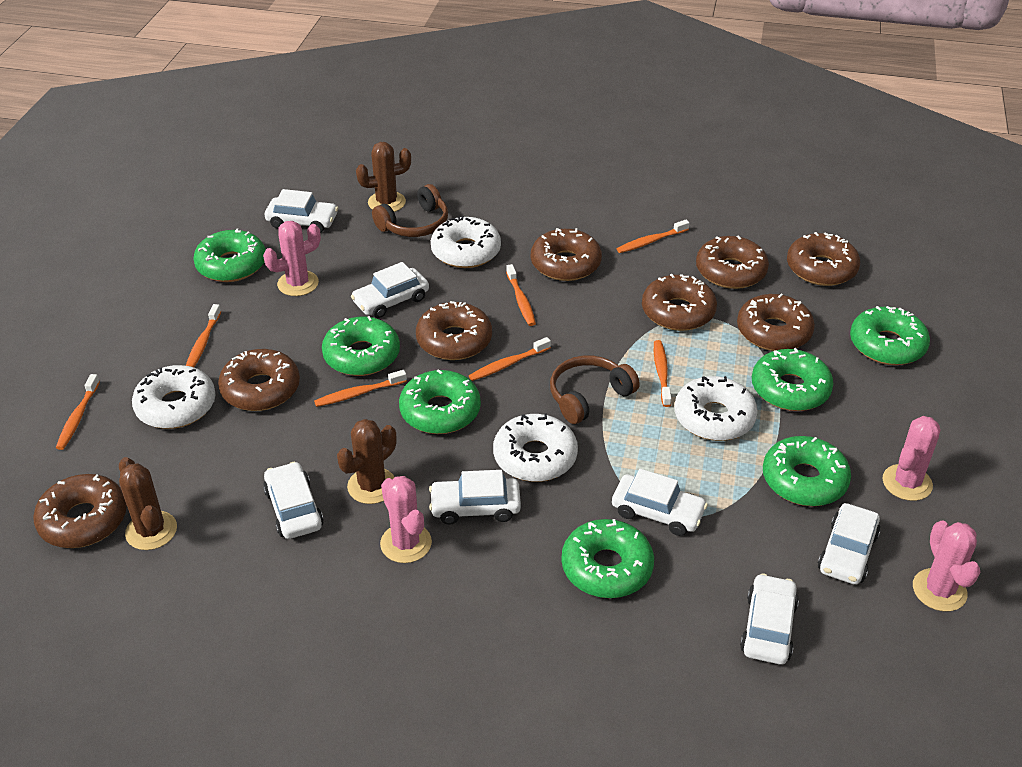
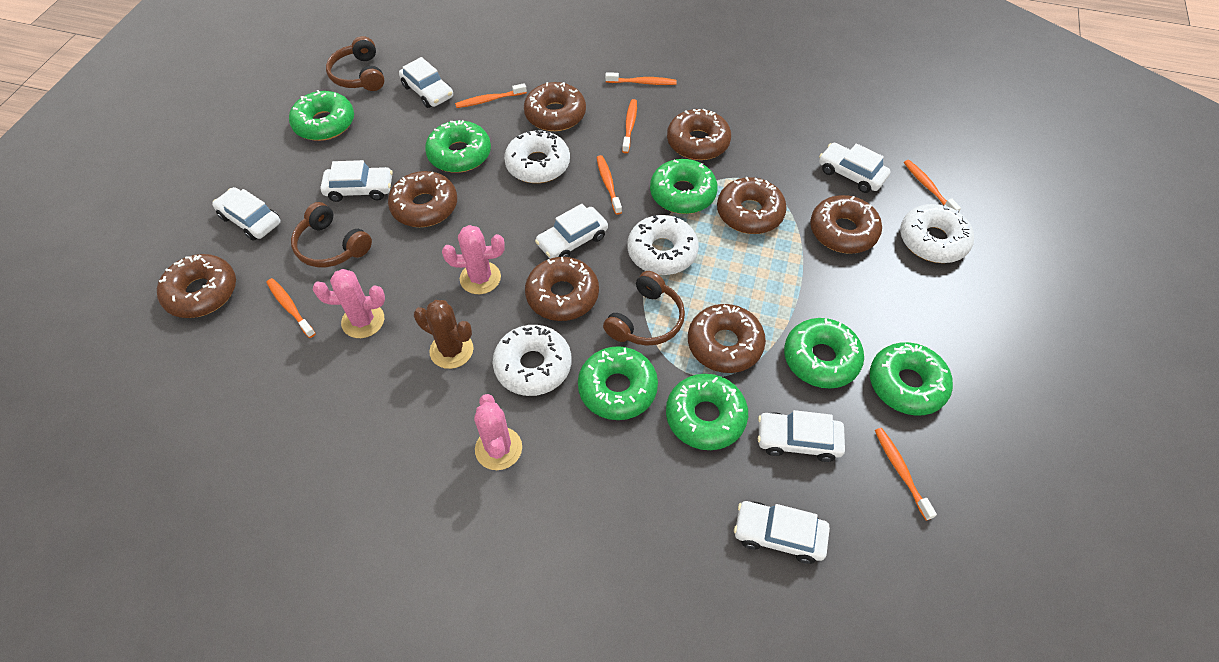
brown cactus: 3 -> 1
brown headphones: 2 -> 3
pink cactus: 4 -> 3

